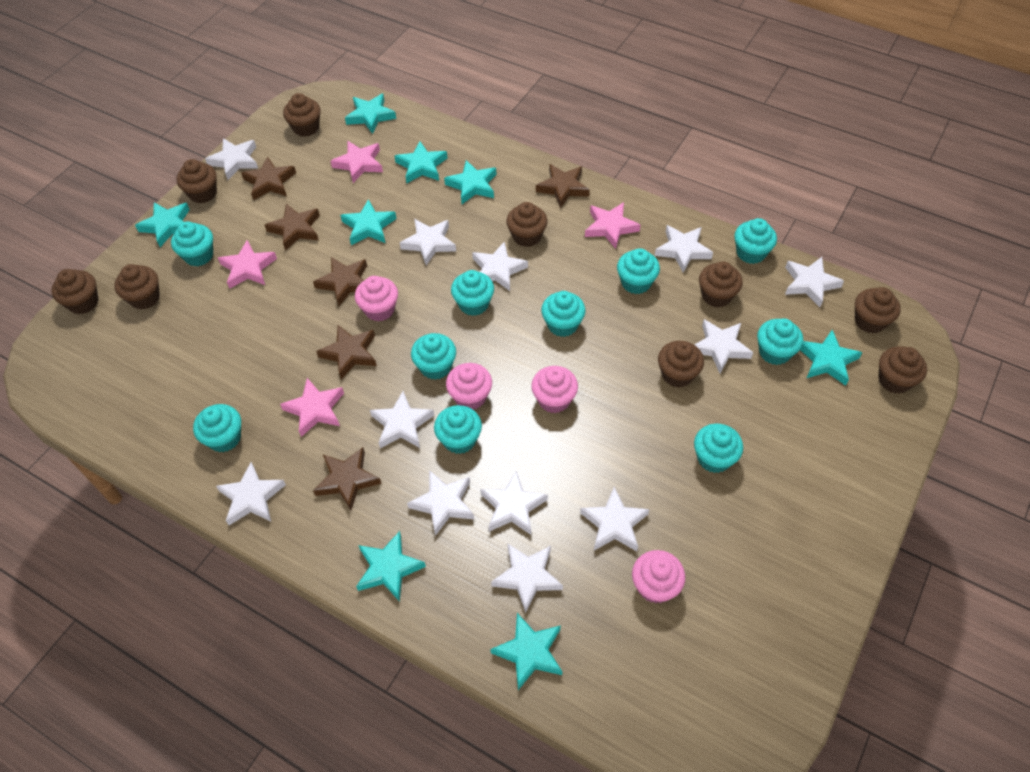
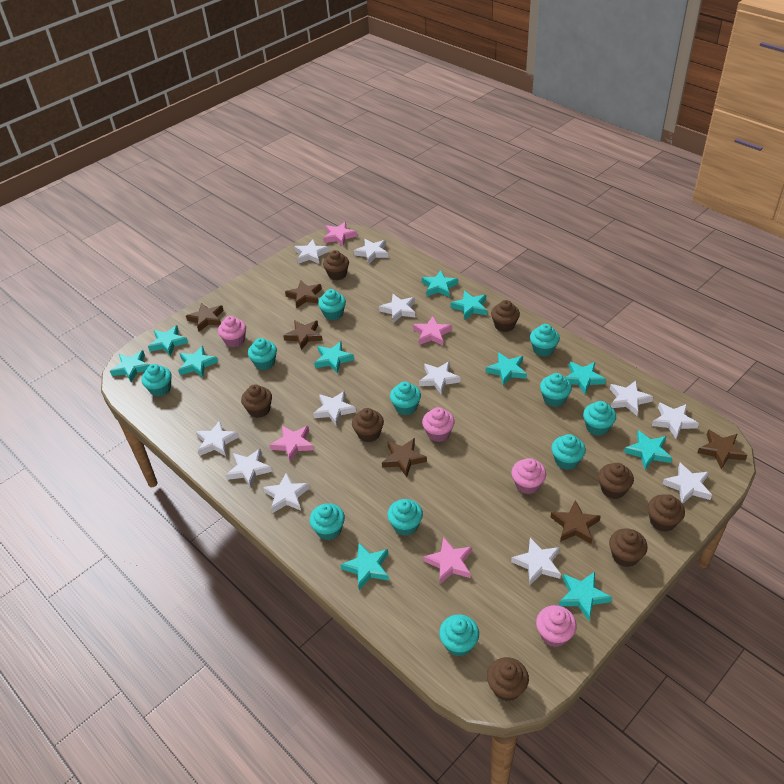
brown cupcake: 9 -> 8
turquoise cupcake: 10 -> 11
turquoise star: 8 -> 11

